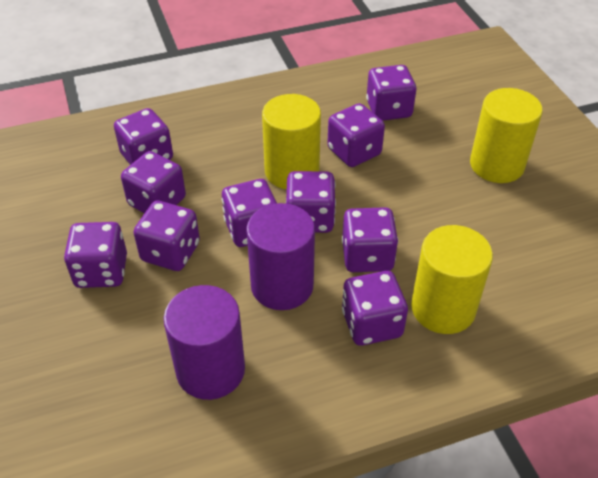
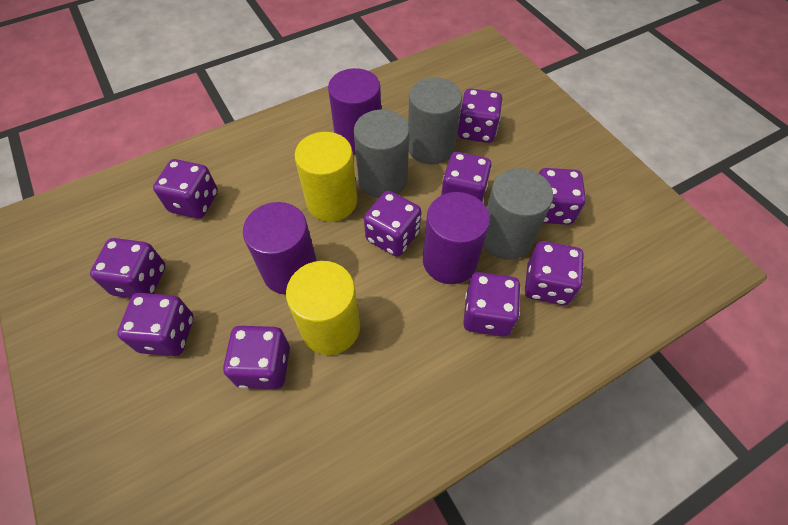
grey cylinder: 0 -> 3
purple cylinder: 2 -> 3
yellow cylinder: 3 -> 2

